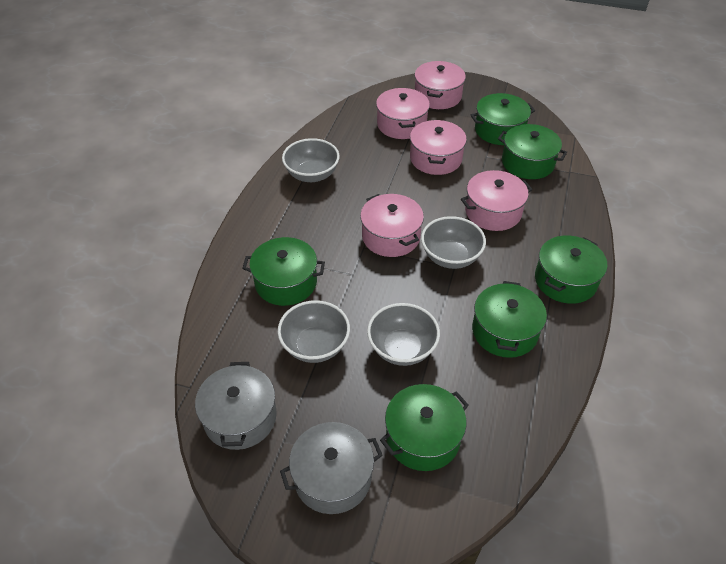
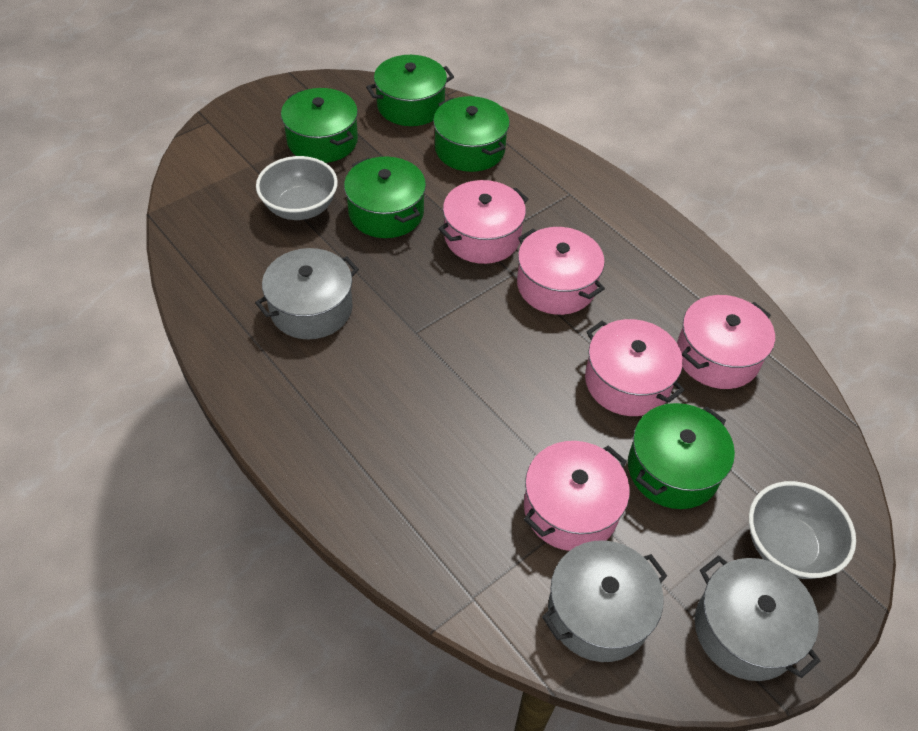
green pot: 6 -> 5
grey bowl: 4 -> 2
grey pot: 2 -> 3

